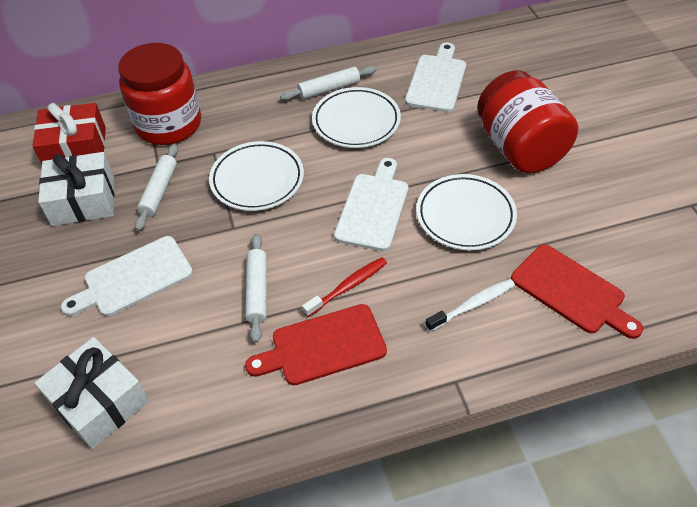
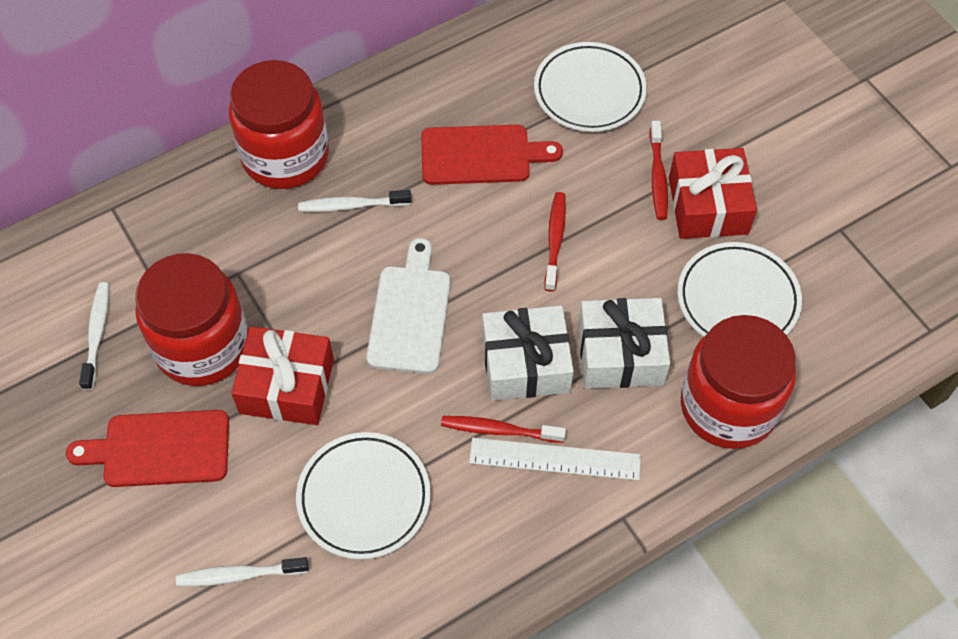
red gift: 1 -> 2
red jar: 2 -> 3
red toothbrush: 1 -> 3
white cutting board: 3 -> 1
white rolling pin: 3 -> 0
white ruler: 0 -> 1
white toothbrush: 1 -> 3

